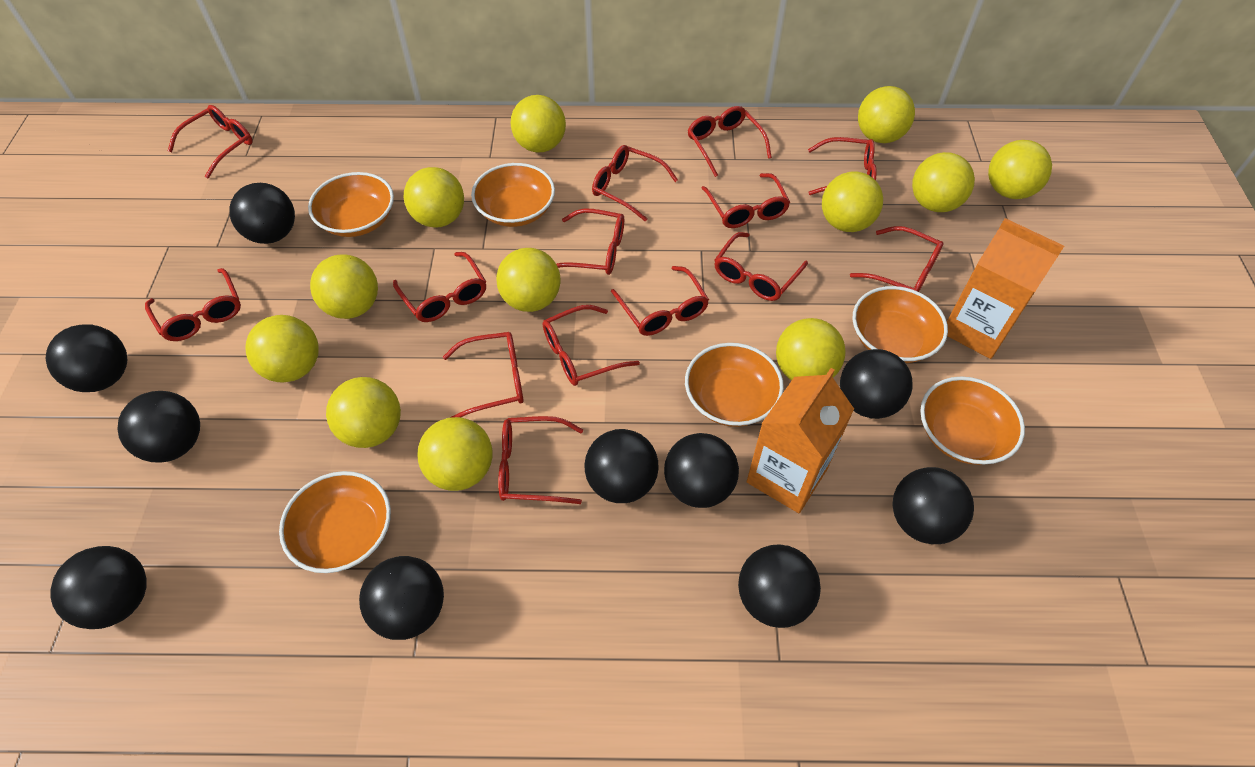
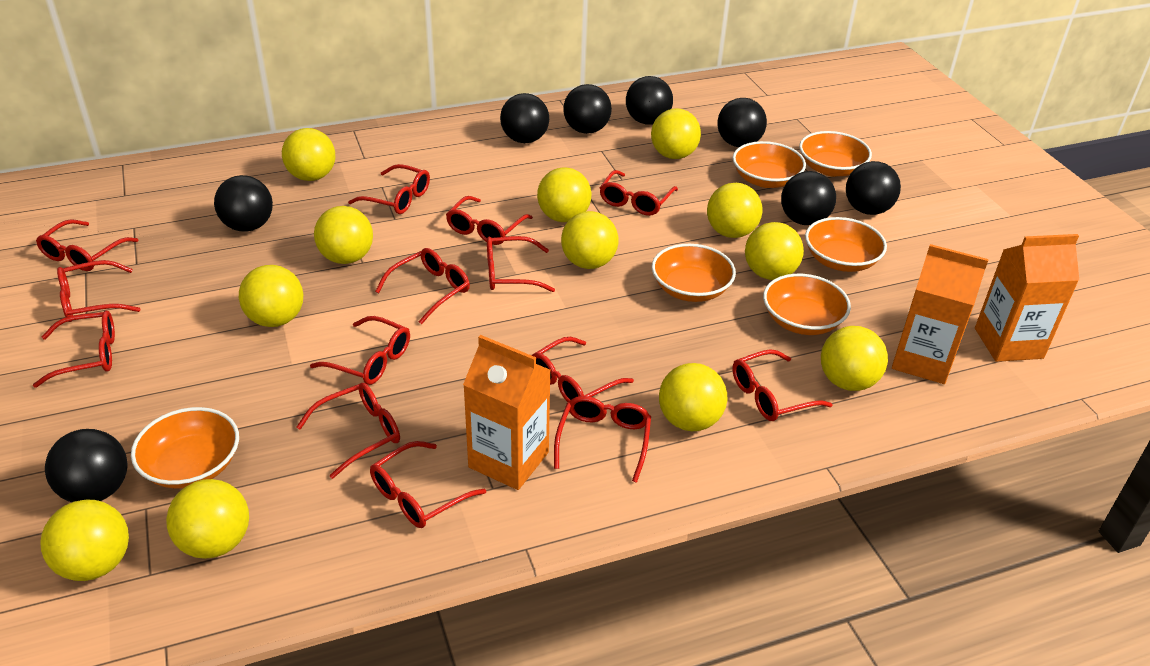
black ball: 10 -> 8
orange carton: 2 -> 3

